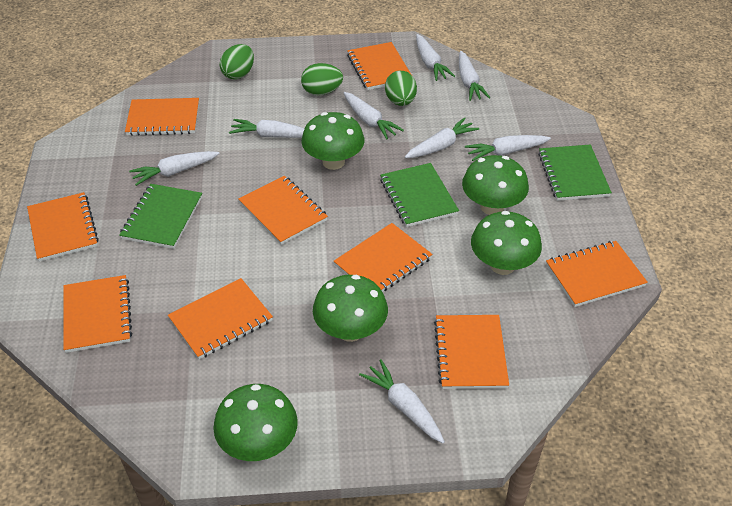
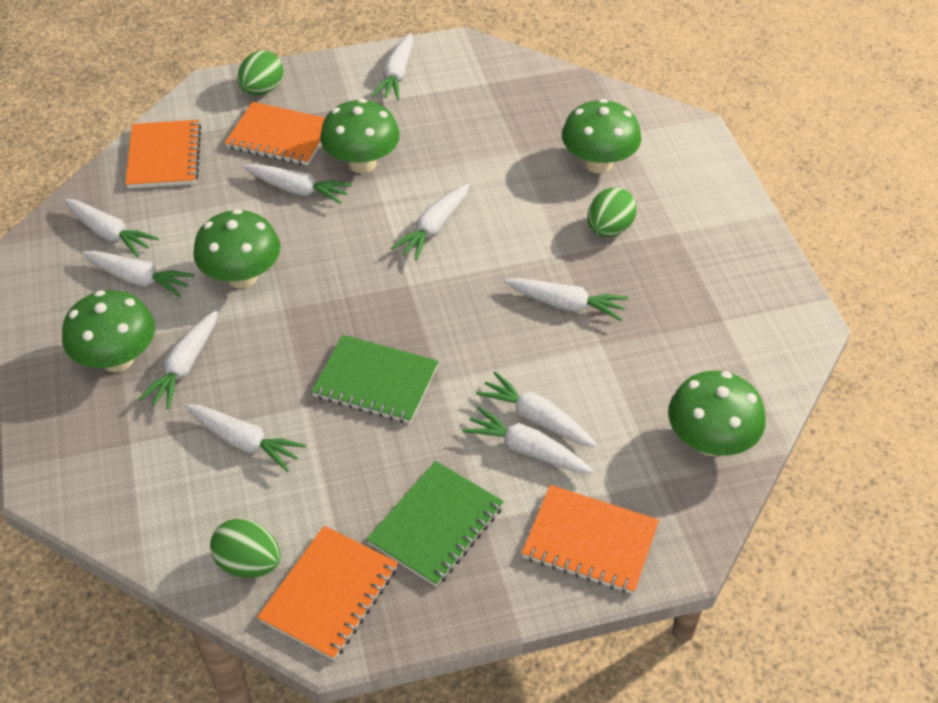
green notebook: 3 -> 2
orange notebook: 9 -> 4
white carrot: 8 -> 10

